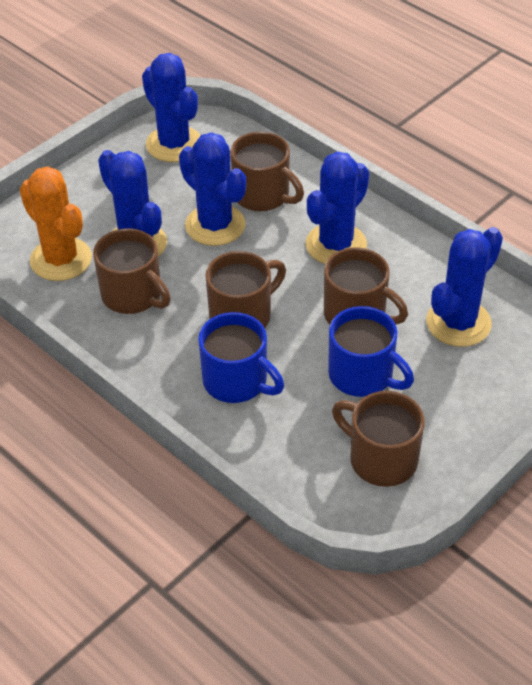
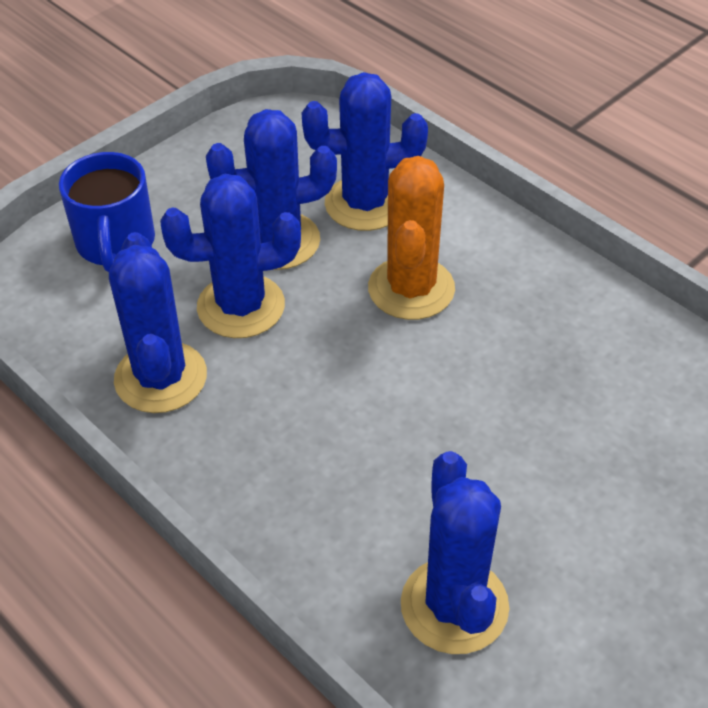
blue mug: 2 -> 1
brown mug: 5 -> 0

